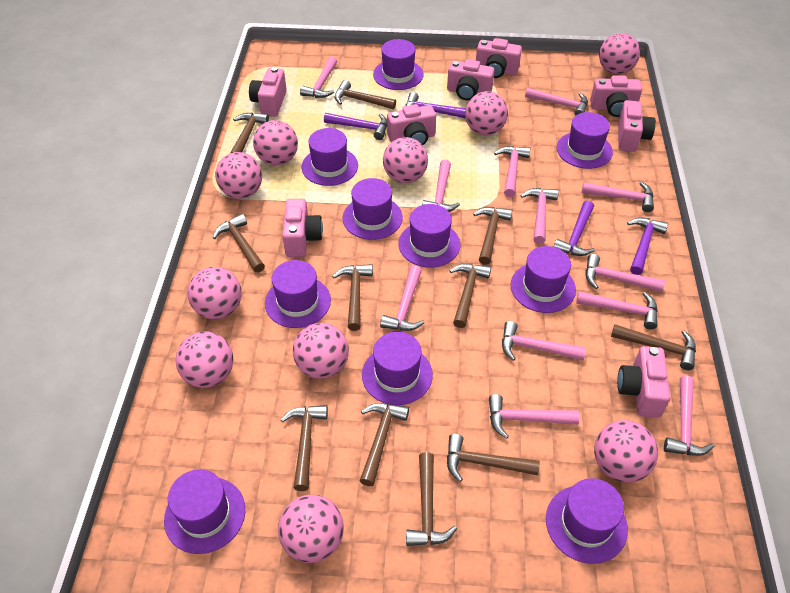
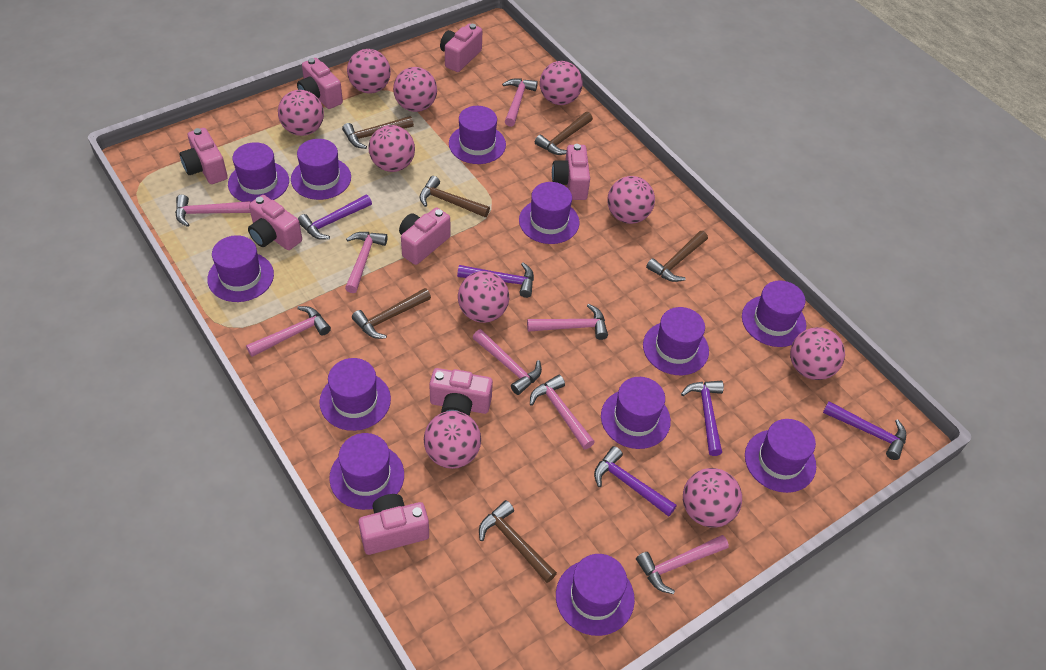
brown hammer: 11 -> 6
pink hammer: 12 -> 8
purple hammer: 4 -> 5
purple hat: 10 -> 12

